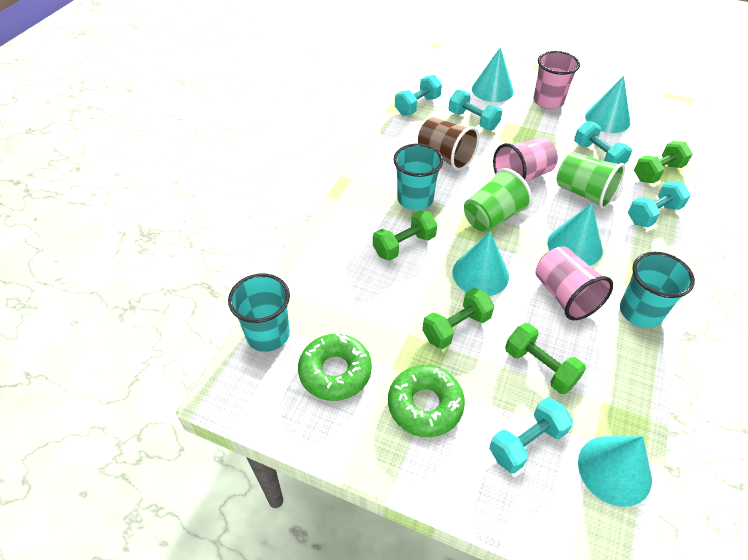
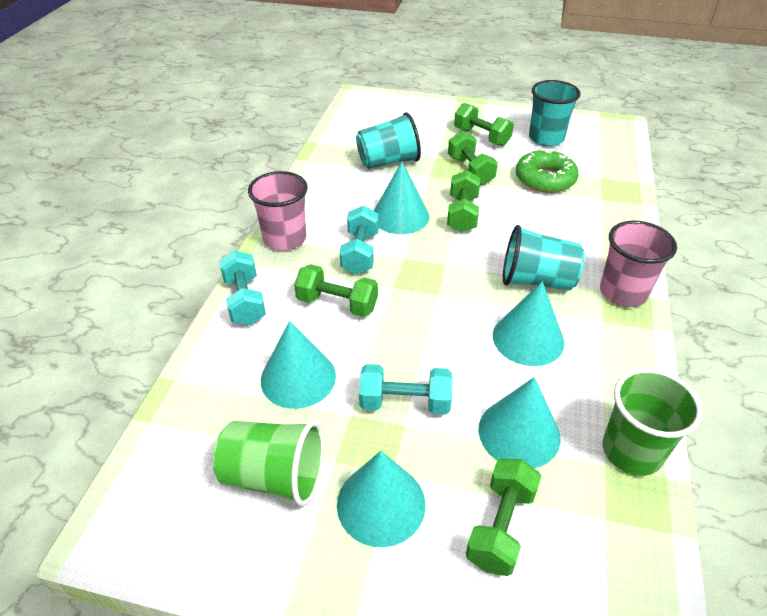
brown cup: 1 -> 0
green donut: 2 -> 1
green dumbbell: 4 -> 5
pink cup: 3 -> 2
turquoise dumbbell: 5 -> 3

